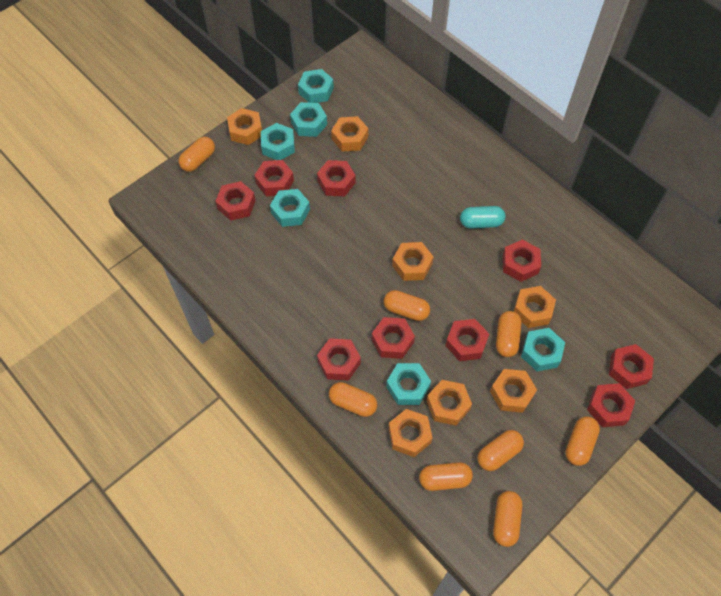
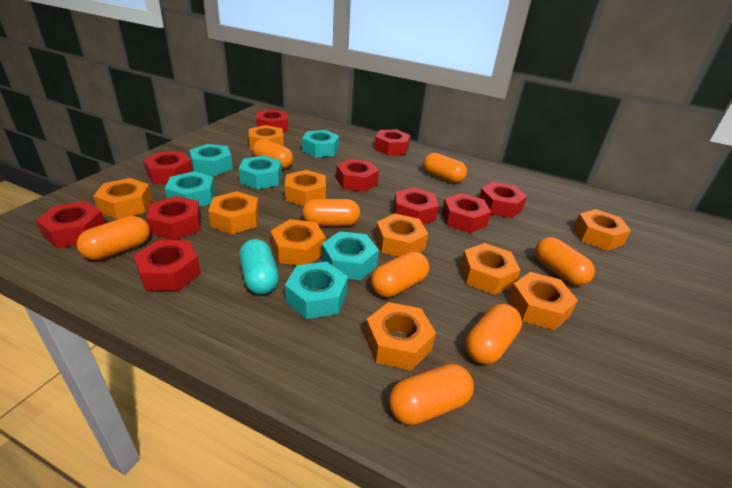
orange nut: 7 -> 10
red nut: 9 -> 10

